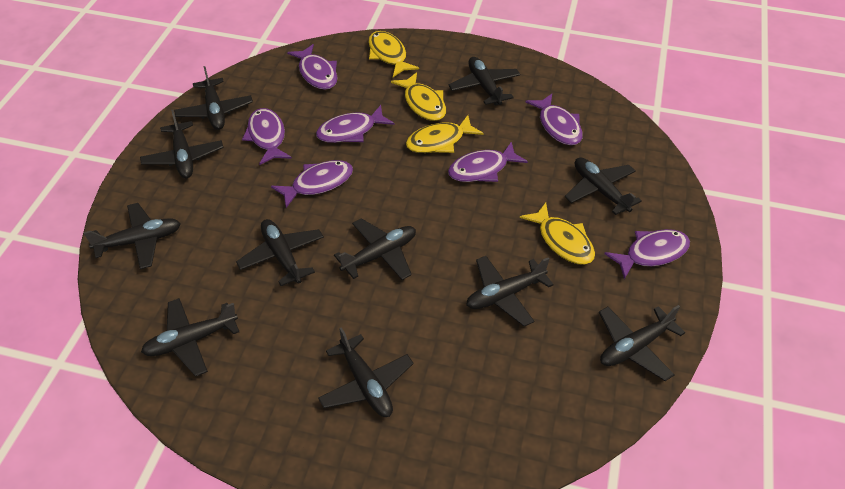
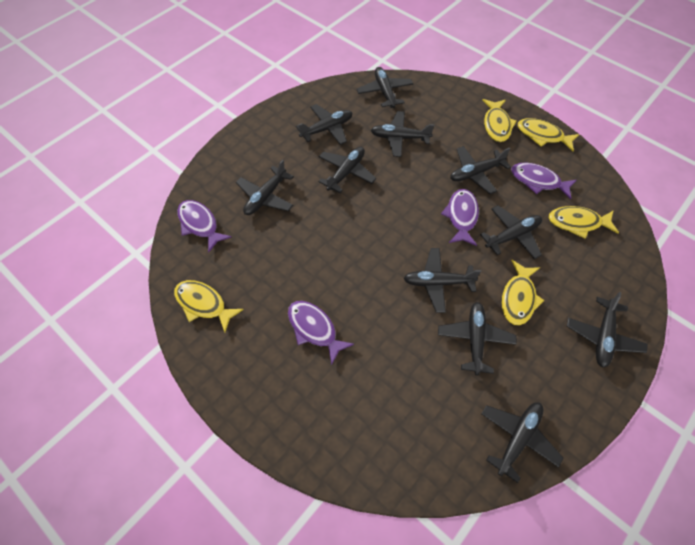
purple fish: 7 -> 4
yellow fish: 4 -> 5

